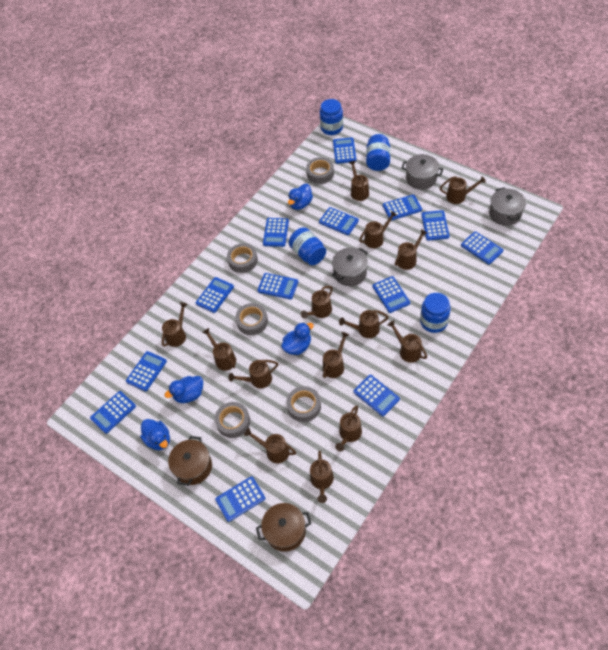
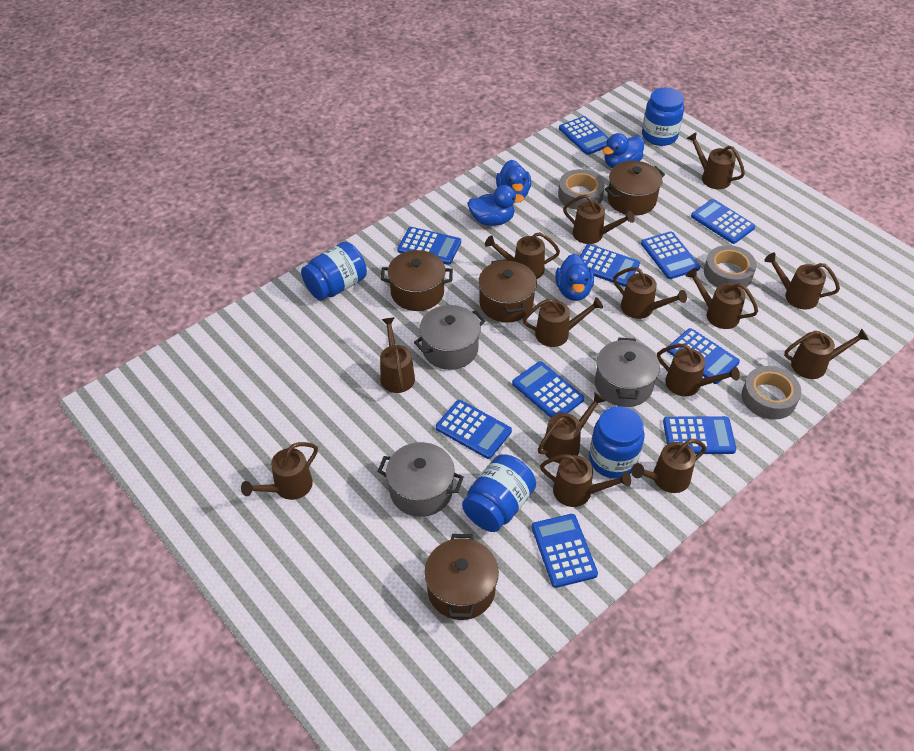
blue calculator: 13 -> 10
brown pot: 2 -> 4
grey tape: 5 -> 3

